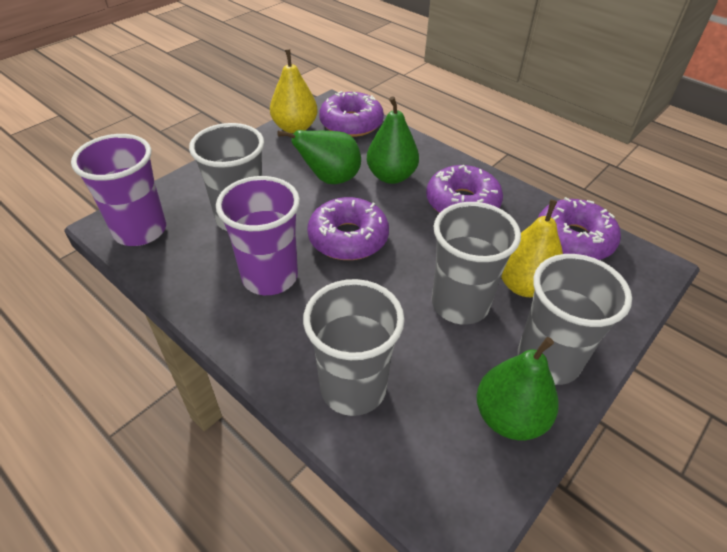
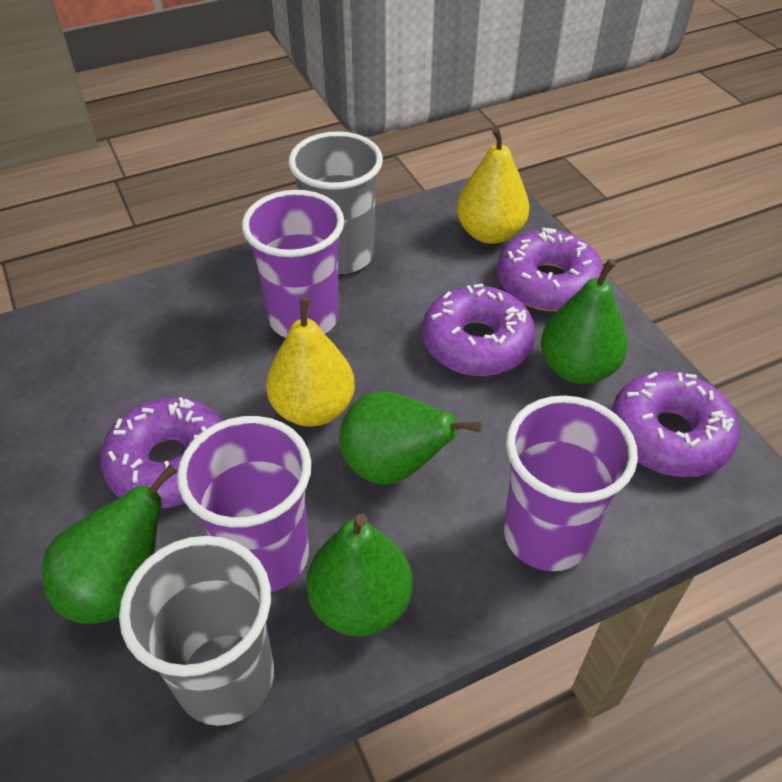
green pear: 3 -> 4
grey cup: 4 -> 2
purple cup: 2 -> 3

